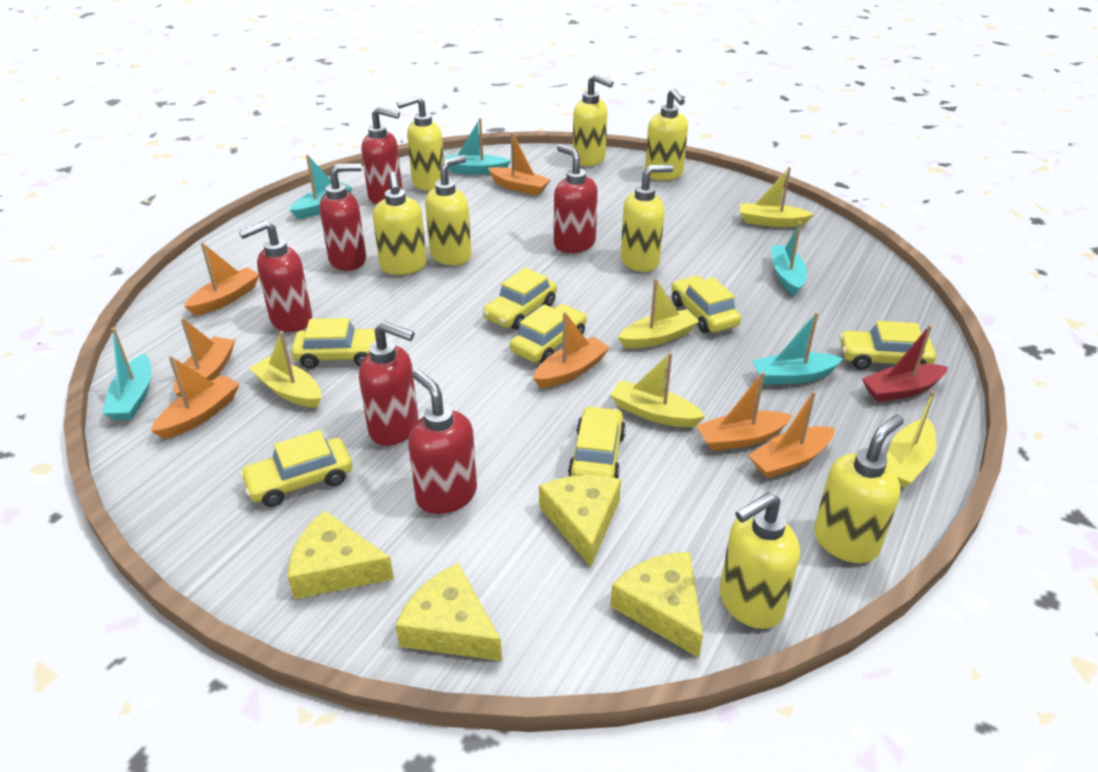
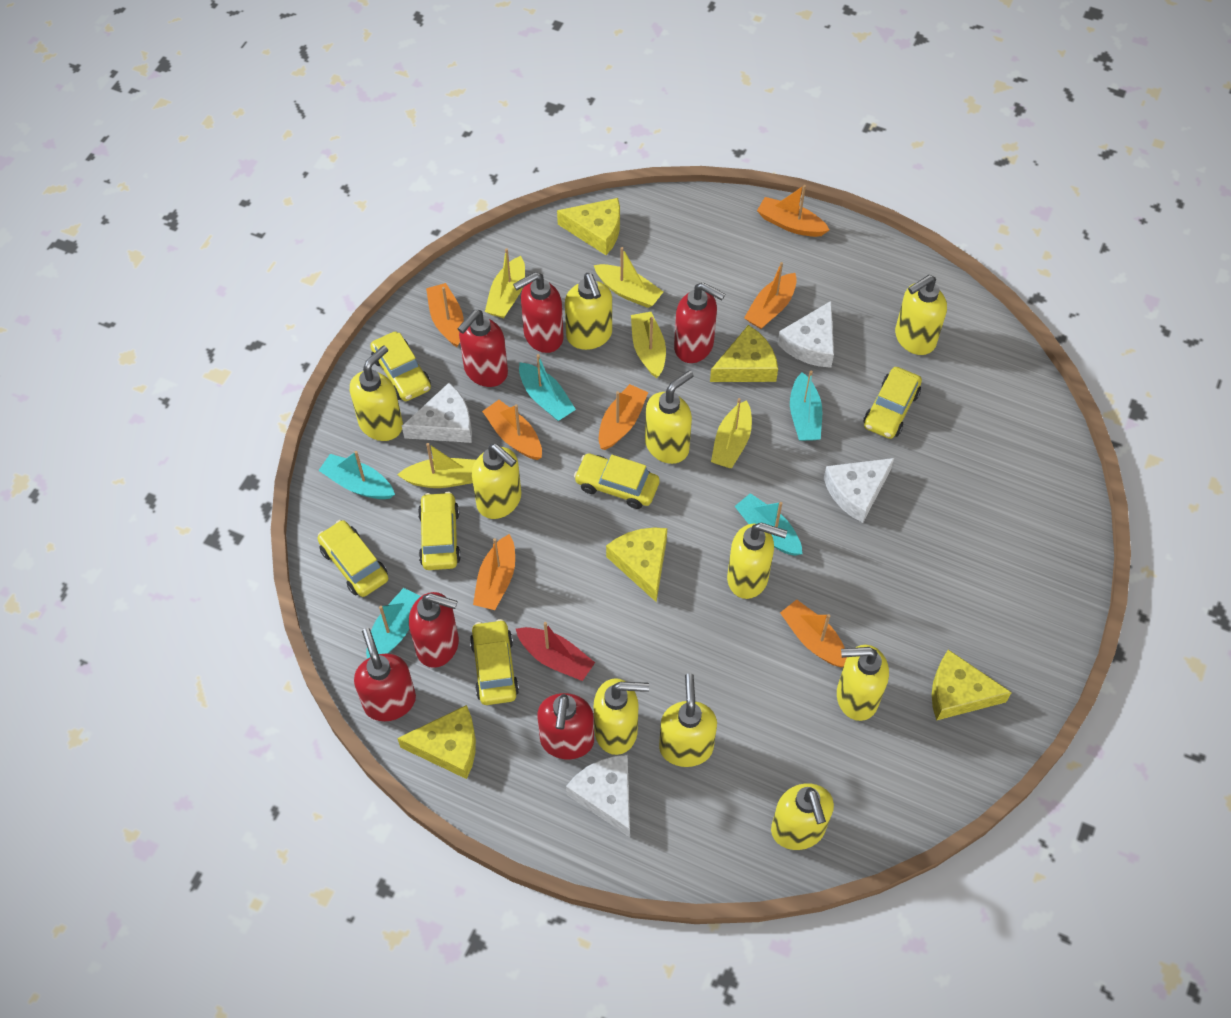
white cheese: 0 -> 4
yellow car: 7 -> 6
yellow cheese: 4 -> 5
yellow soap dispenser: 8 -> 10

